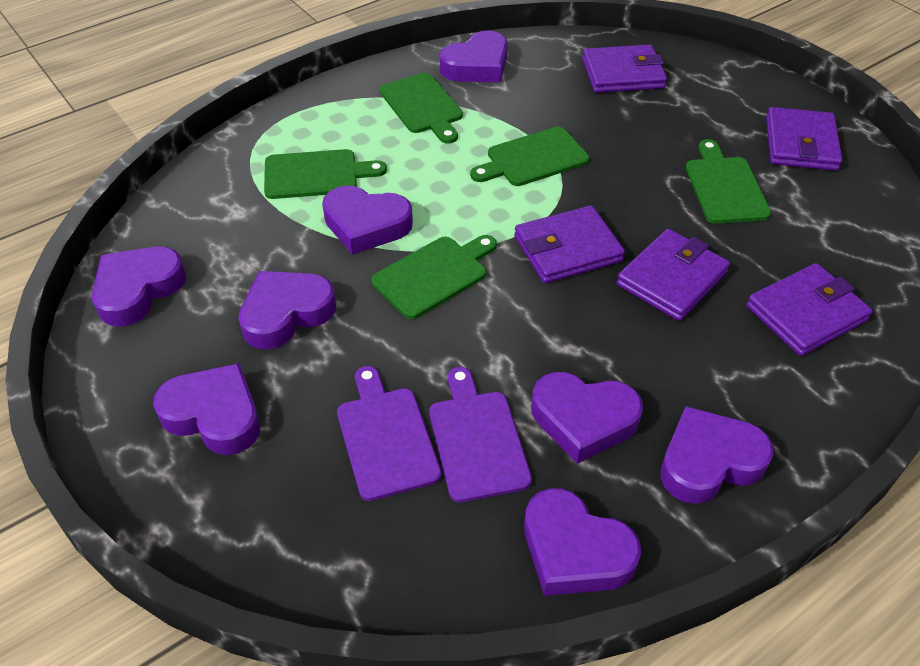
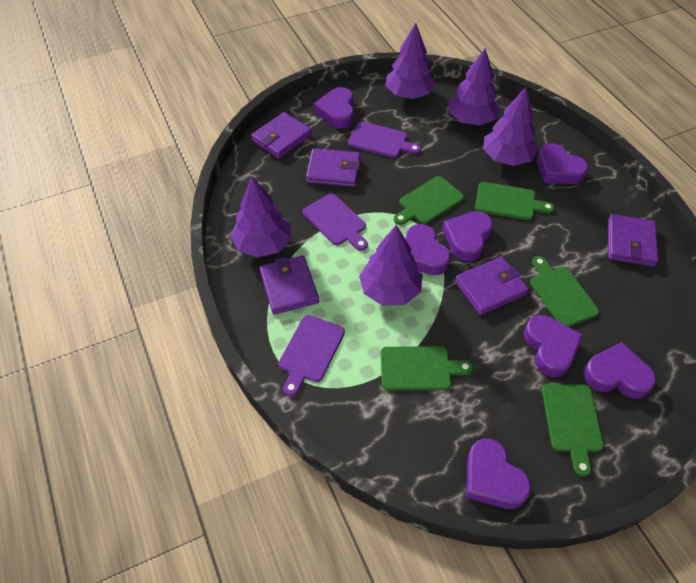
purple cutting board: 2 -> 3
purple heart: 8 -> 7
purple tree: 0 -> 5

